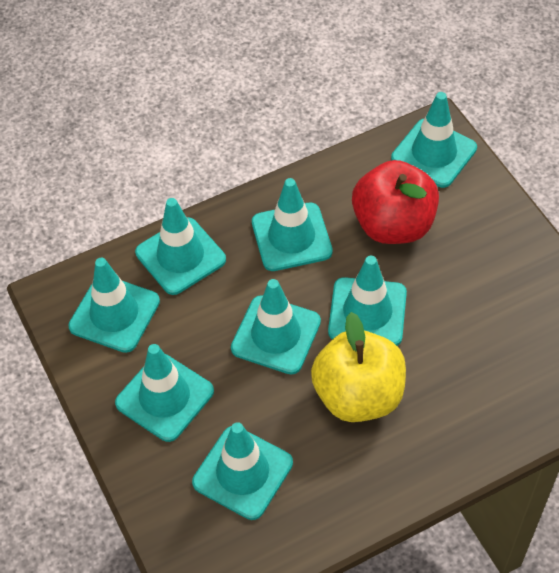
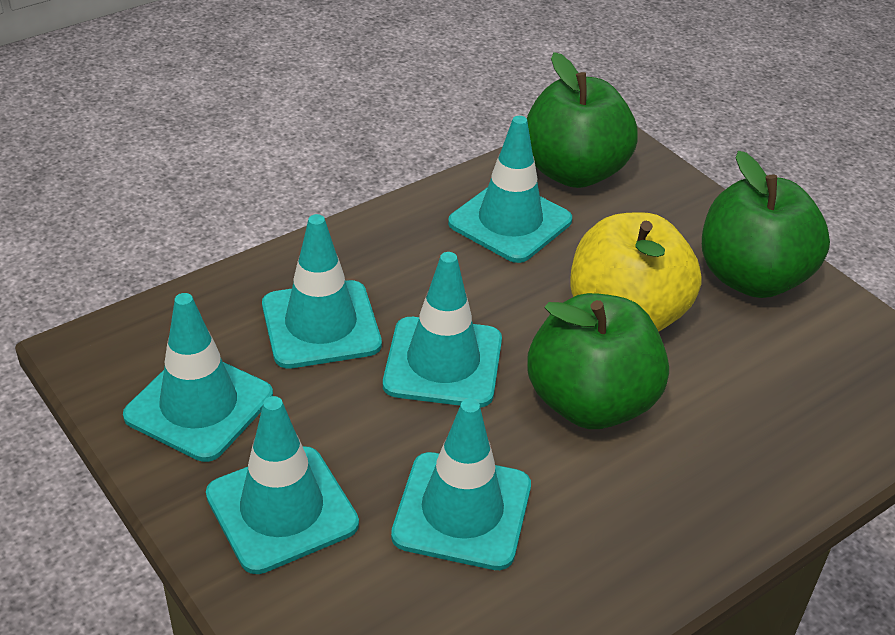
green apple: 0 -> 3
red apple: 1 -> 0
turquoise traffic cone: 8 -> 6

